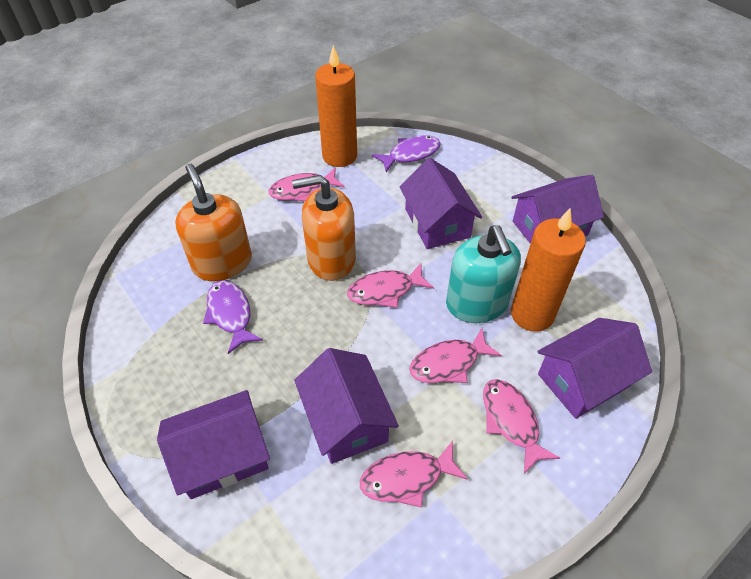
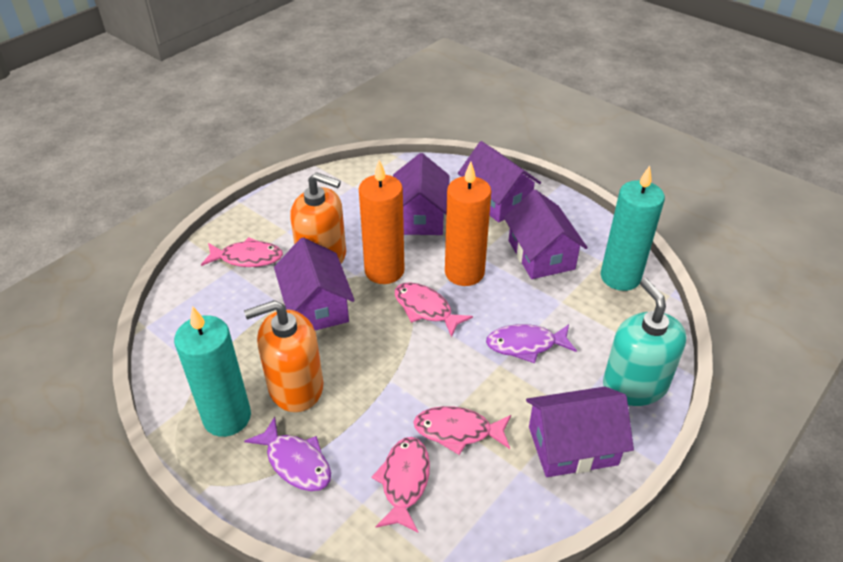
pink fish: 5 -> 4
turquoise candle: 0 -> 2

